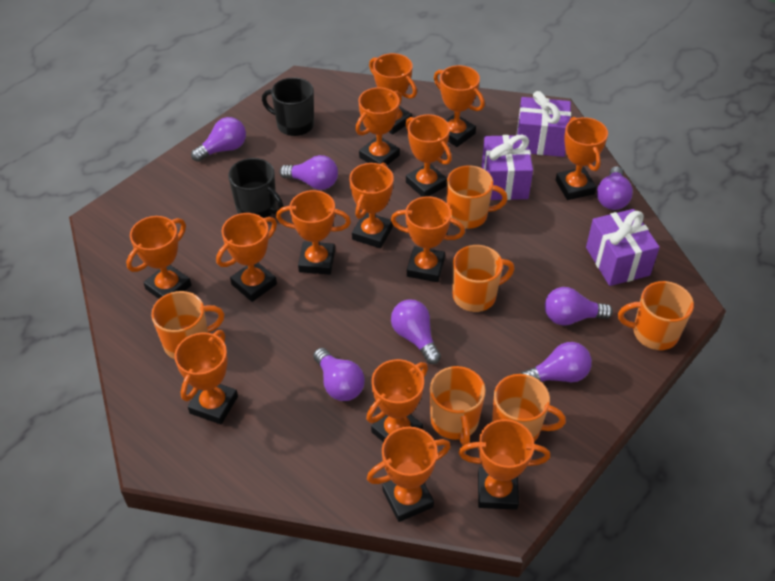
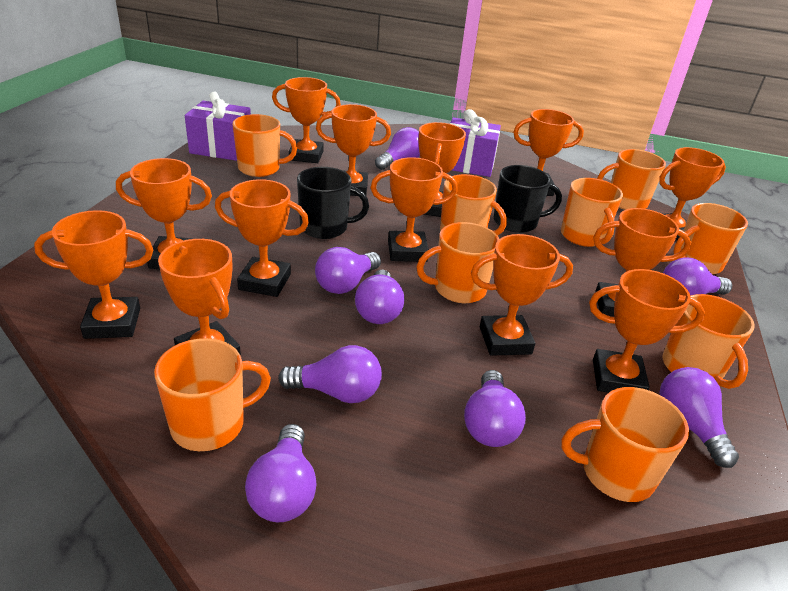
orange mug: 6 -> 9
orange trophy: 14 -> 13
purple gift: 3 -> 2
purple light bulb: 7 -> 8

